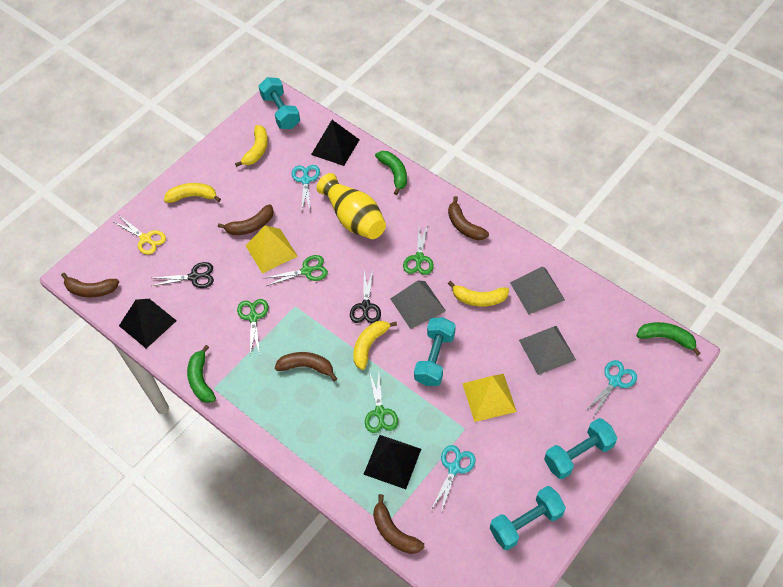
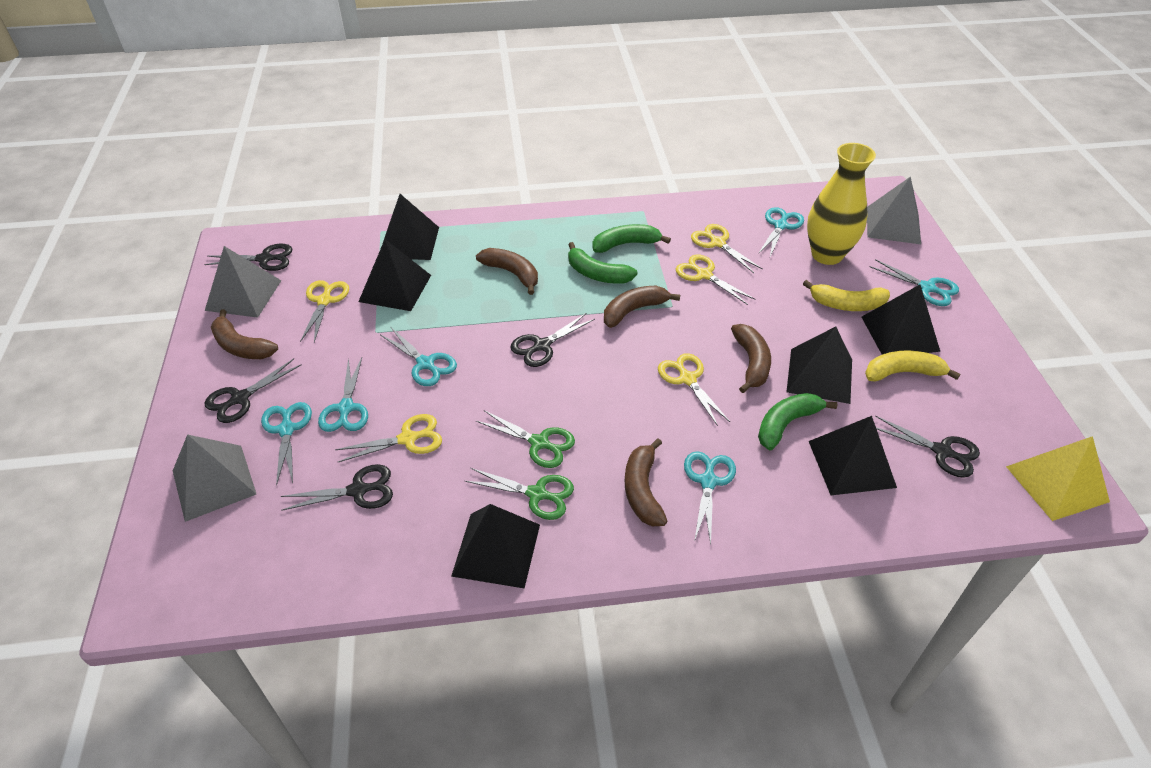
black pyramid: 3 -> 6
black scissors: 2 -> 5
green scissors: 4 -> 2
turquoise dumbbell: 4 -> 0
turquoise scissors: 3 -> 6
yellow banana: 4 -> 2
yellow pyramid: 2 -> 1
yellow scissors: 1 -> 5

